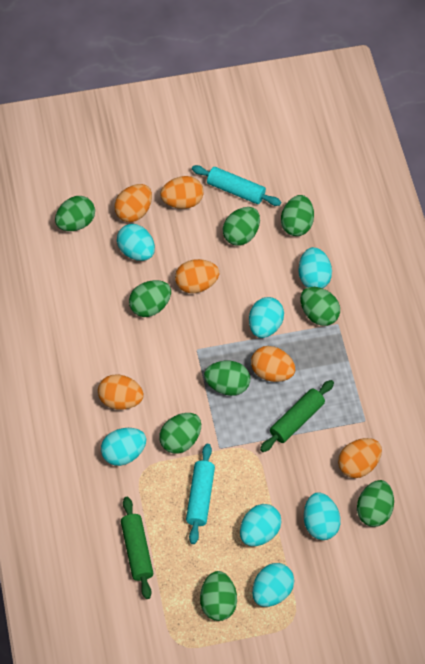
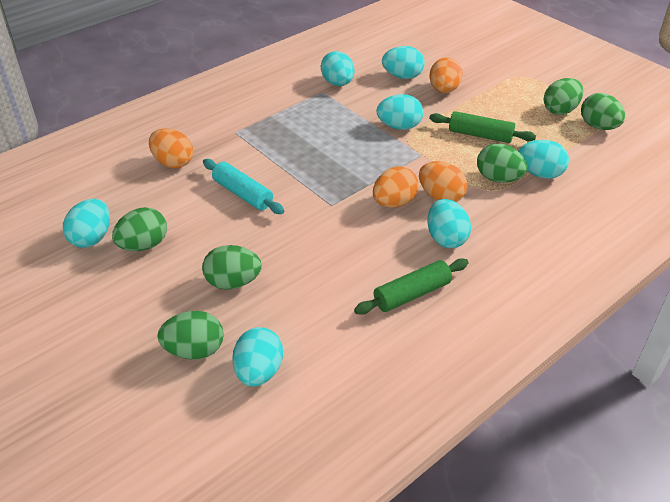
green egg: 9 -> 6
orange egg: 6 -> 4
turquoise rolling pin: 2 -> 1

